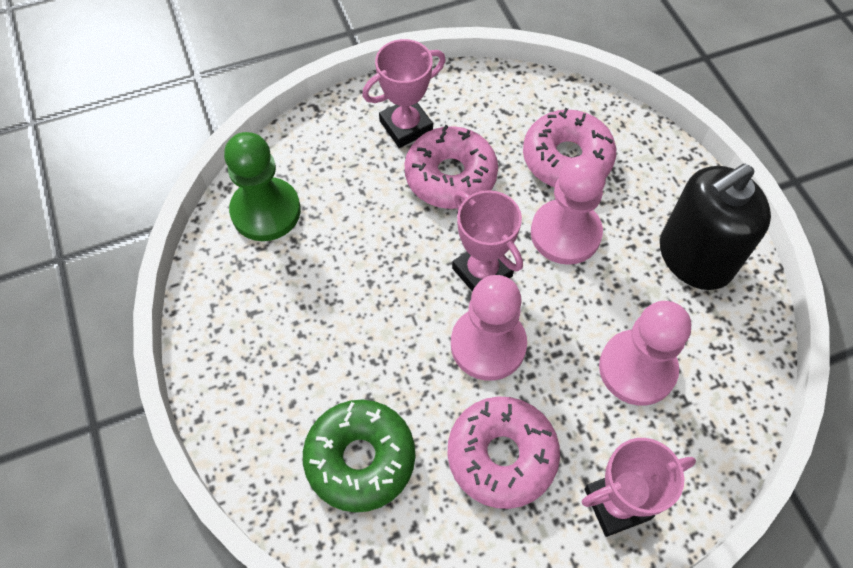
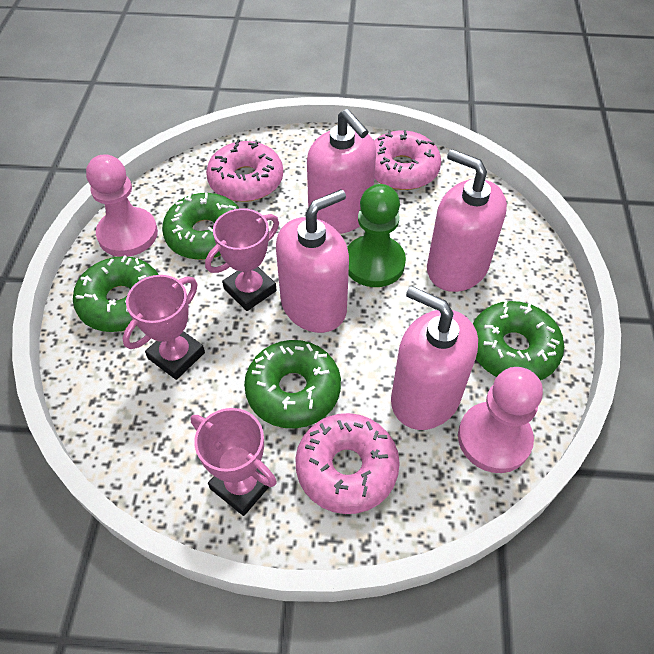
black soap dispenser: 1 -> 0
green donut: 1 -> 4
pink pawn: 3 -> 2
pink soap dispenser: 0 -> 4

